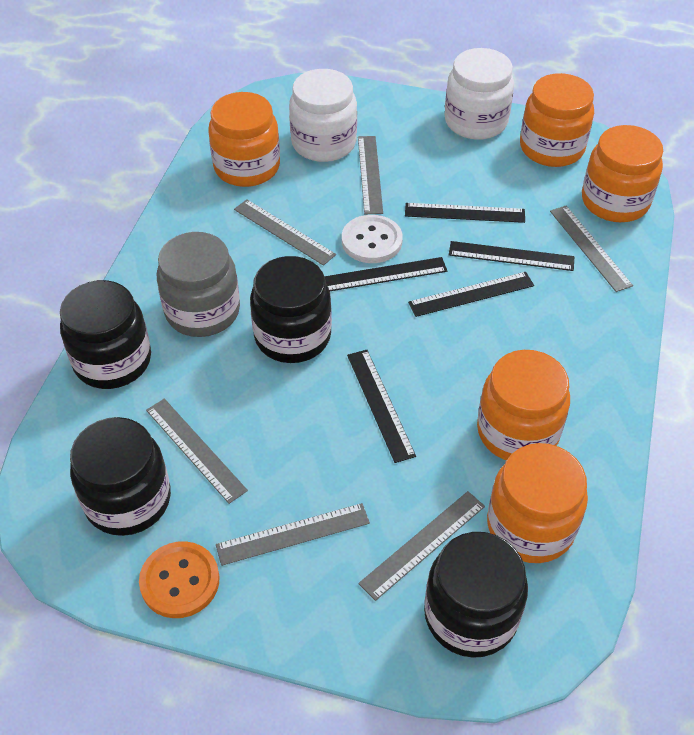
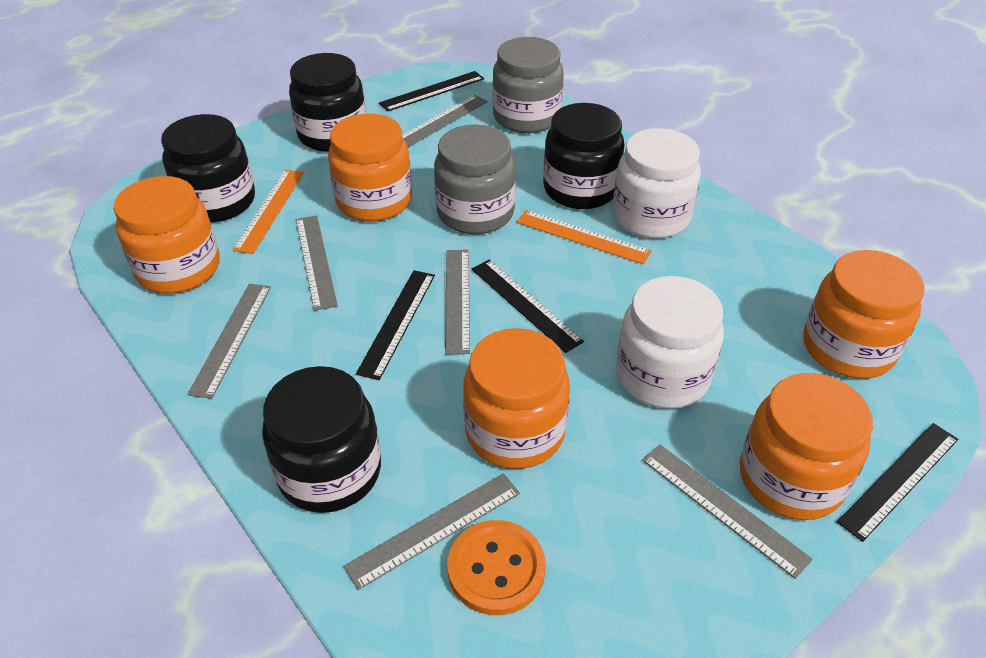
black ruler: 5 -> 4
grey jar: 1 -> 2
orange ruler: 0 -> 2
white button: 1 -> 0

